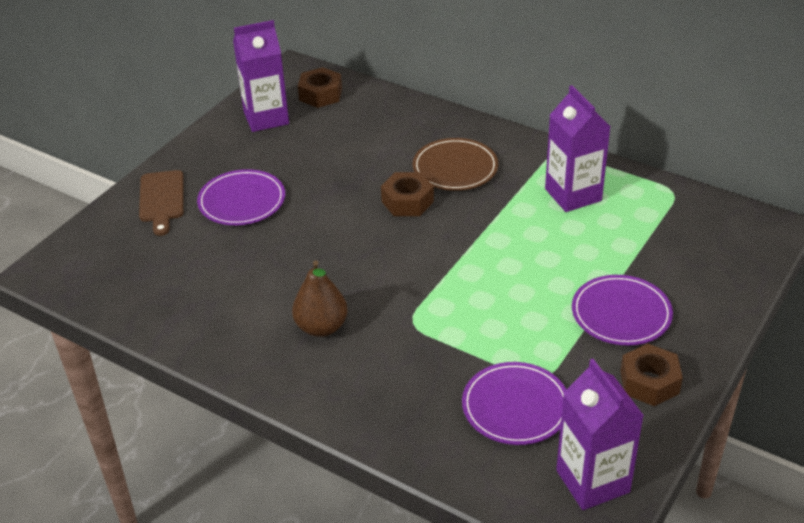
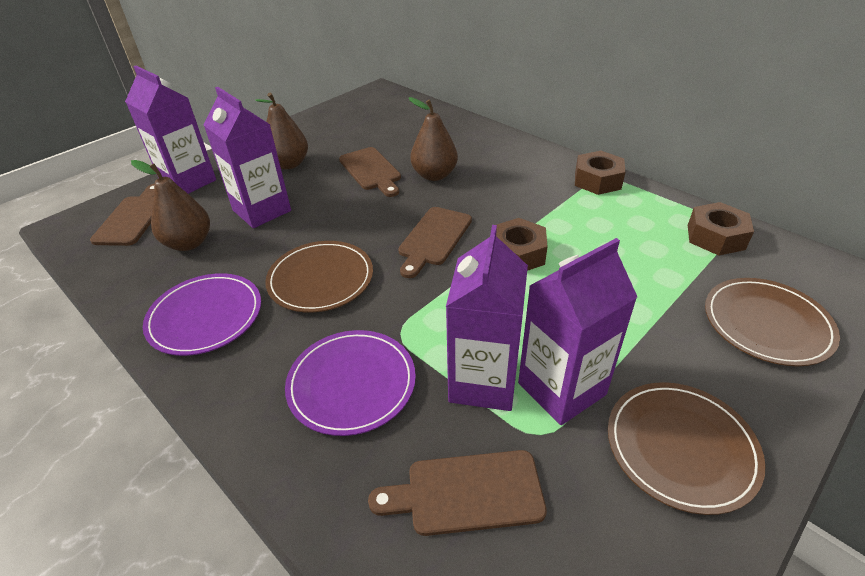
brown cutting board: 1 -> 4
brown pear: 1 -> 3
brown plate: 1 -> 3
purple carton: 3 -> 4
purple plate: 3 -> 2

